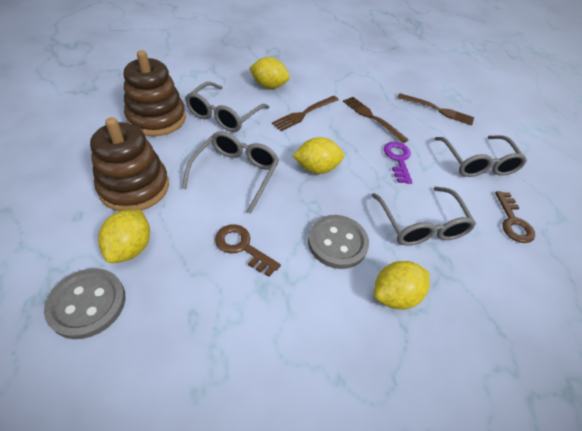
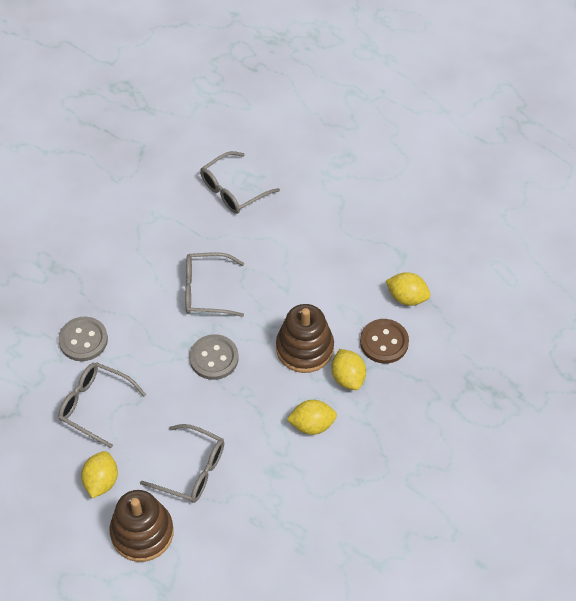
brown button: 0 -> 1
brown fork: 3 -> 0
brown key: 2 -> 0
purple key: 1 -> 0

